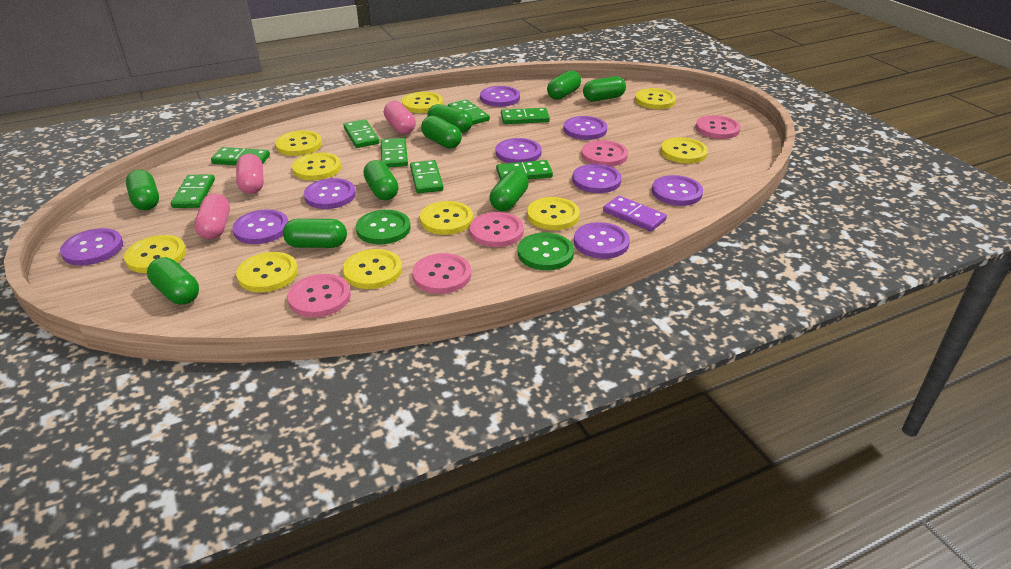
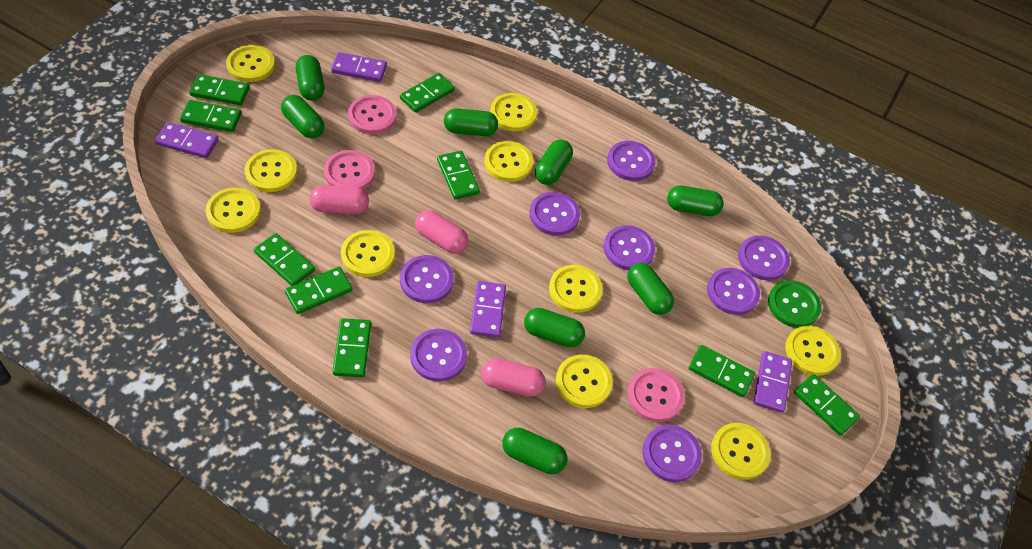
green button: 2 -> 1
green capsule: 9 -> 8
green domino: 8 -> 9
pink button: 5 -> 3
purple button: 9 -> 8
purple domino: 1 -> 4

